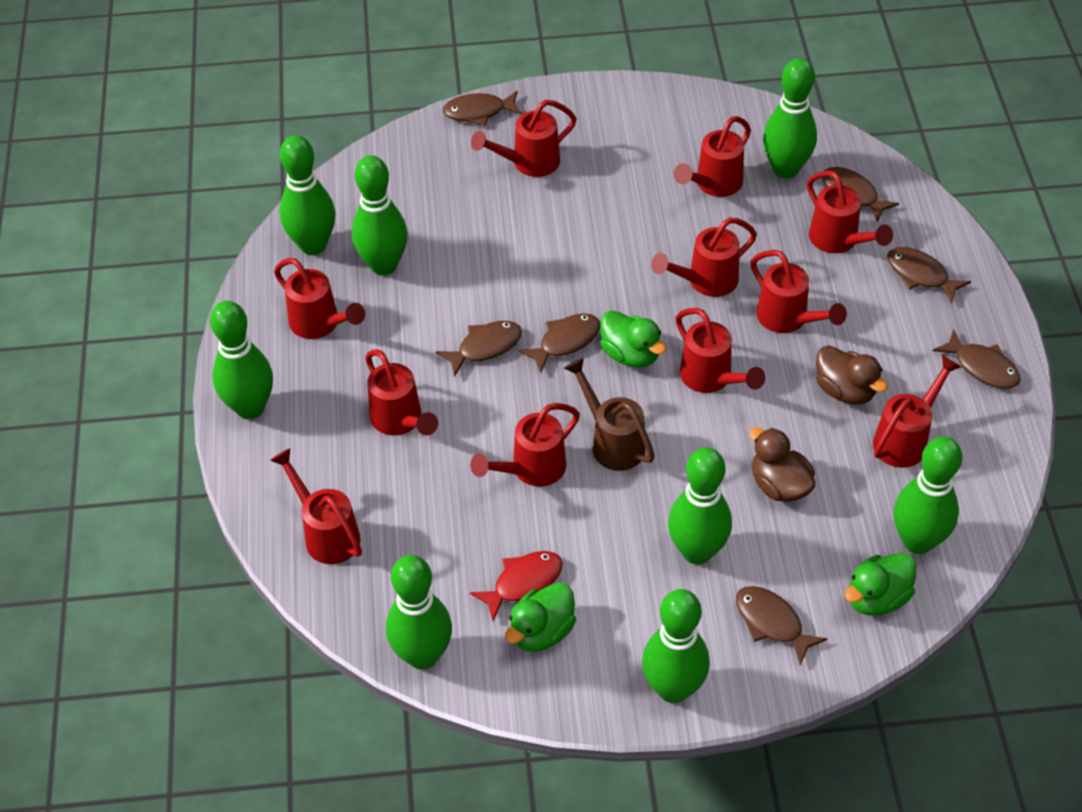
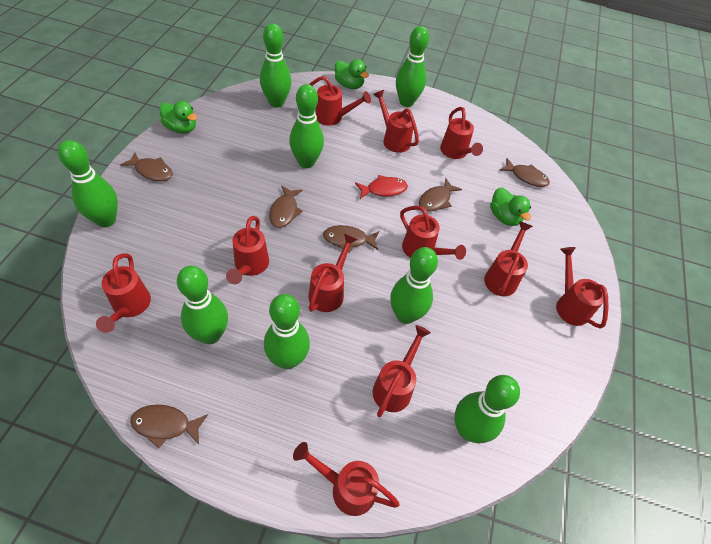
brown duck: 2 -> 0
brown fish: 7 -> 6
brown watering can: 1 -> 0

